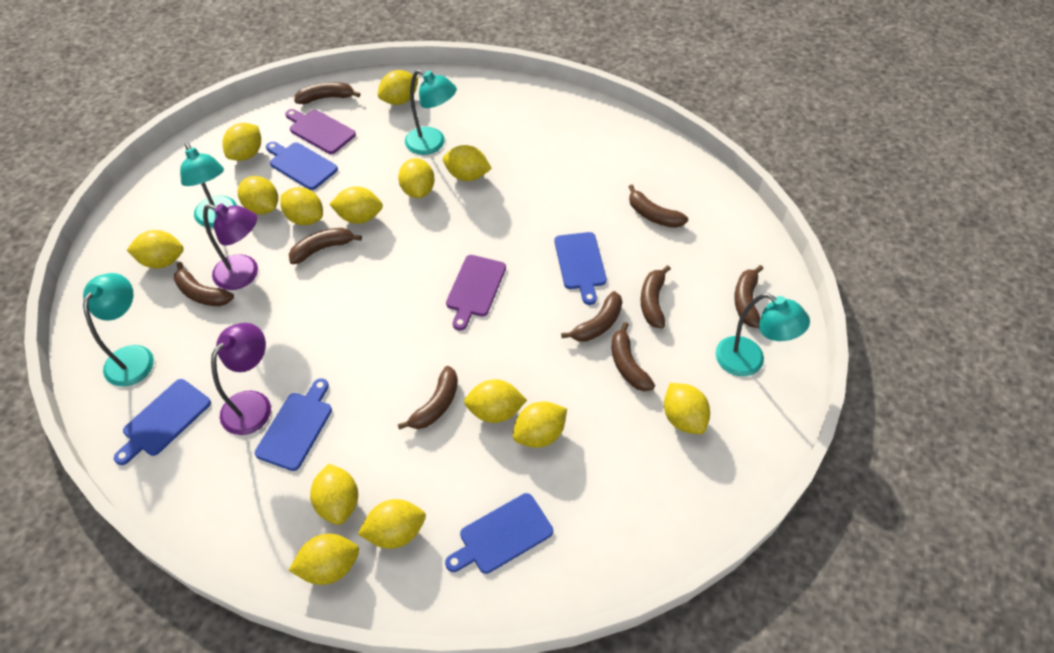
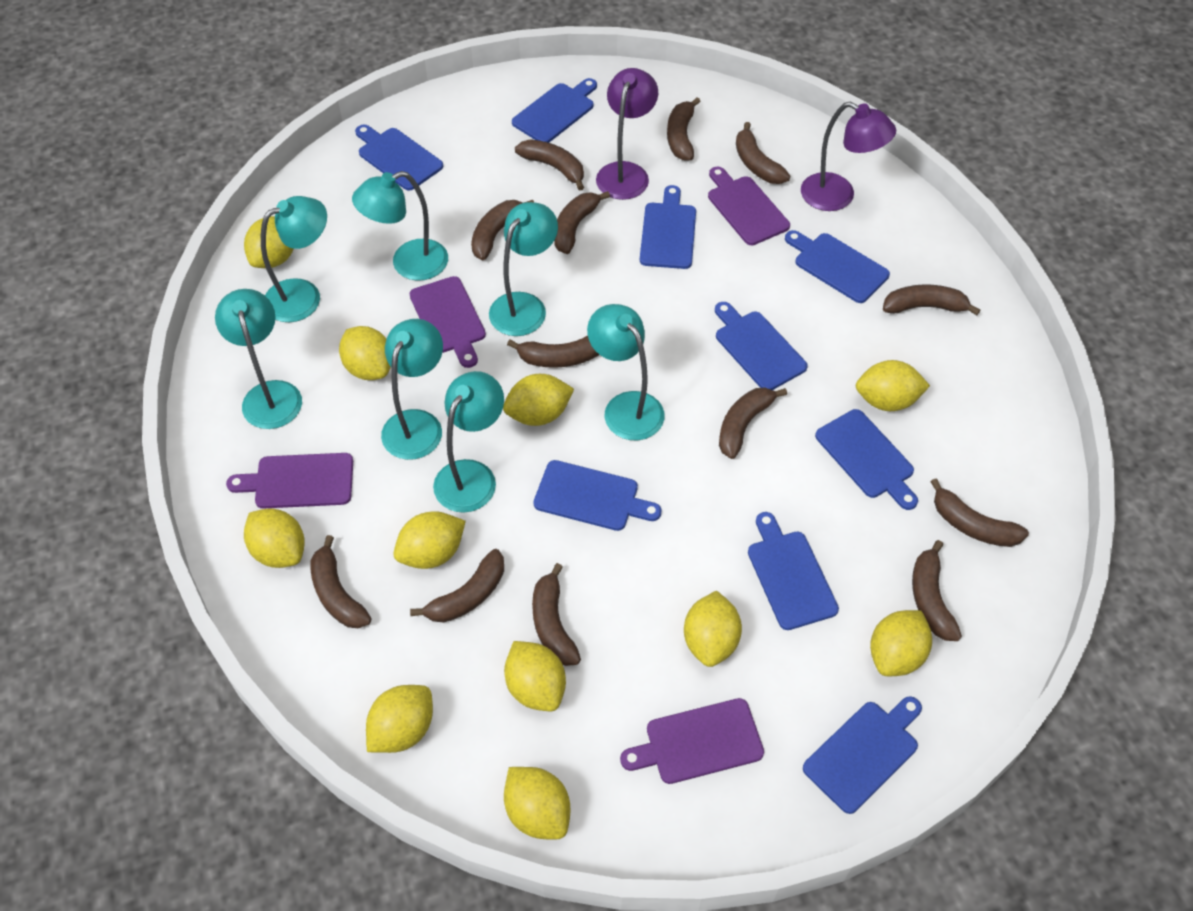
blue cutting board: 5 -> 9
brown banana: 9 -> 13
purple cutting board: 2 -> 4
turquoise lamp: 4 -> 7
yellow lemon: 14 -> 11

